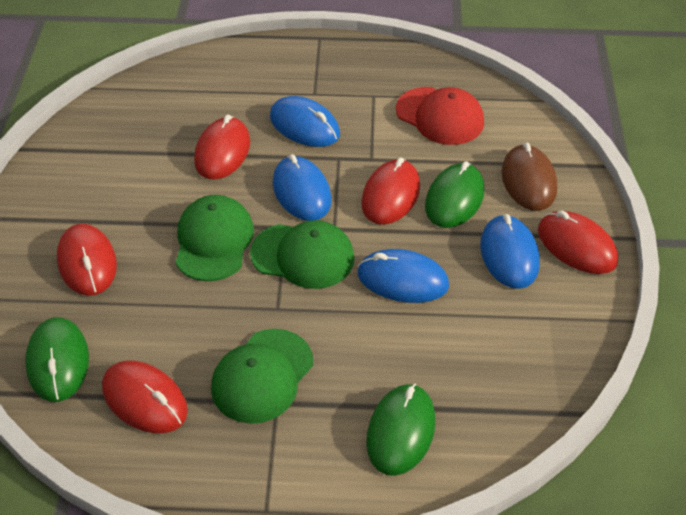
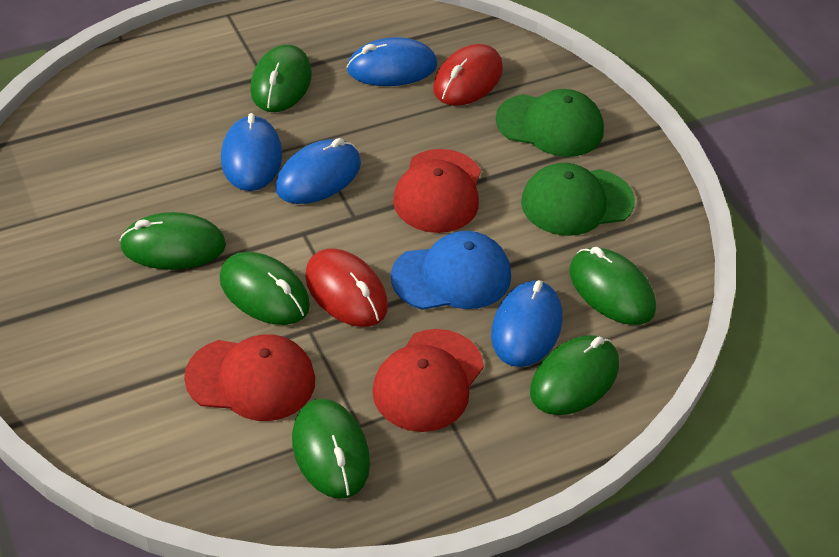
blue cap: 0 -> 1
brown mouse: 1 -> 0
green cap: 3 -> 2
green mouse: 3 -> 6
red cap: 1 -> 3
red mouse: 5 -> 2

